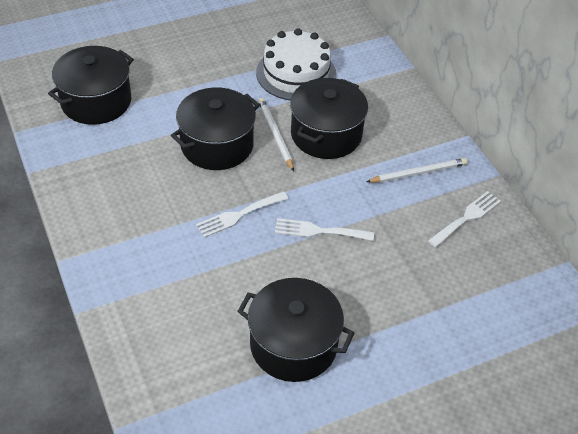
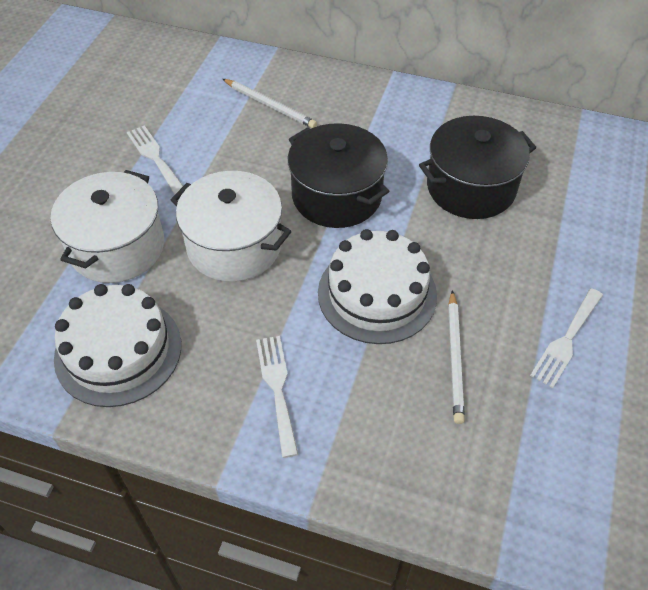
black pot: 4 -> 2
white cake: 1 -> 2
white pot: 0 -> 2

